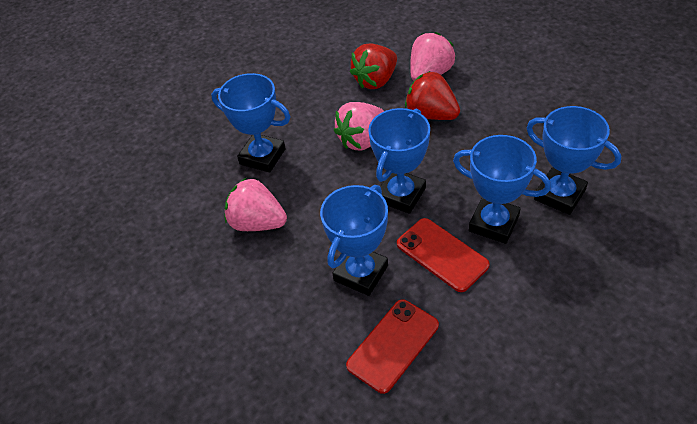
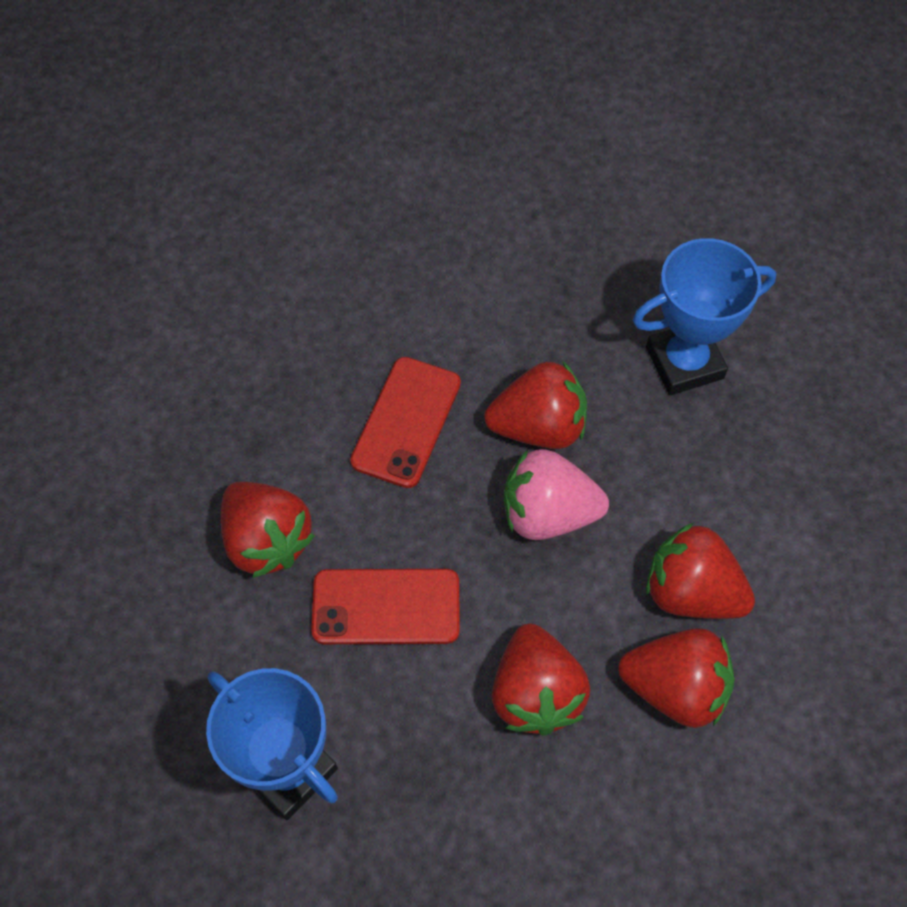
blue trophy: 5 -> 2
pink strawberry: 3 -> 1
red strawberry: 2 -> 5

